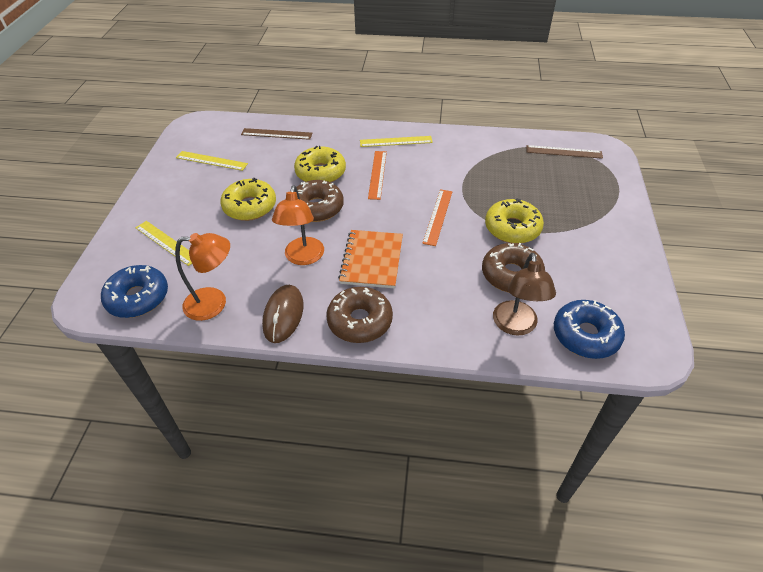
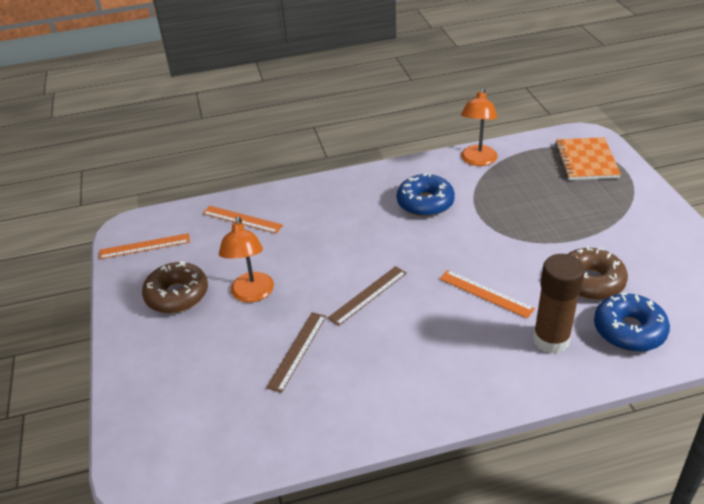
brown donut: 3 -> 2
brown glue stick: 0 -> 1
brown lamp: 1 -> 0
brown mouse: 1 -> 0
orange ruler: 2 -> 3
yellow donut: 3 -> 0
yellow ruler: 3 -> 0

